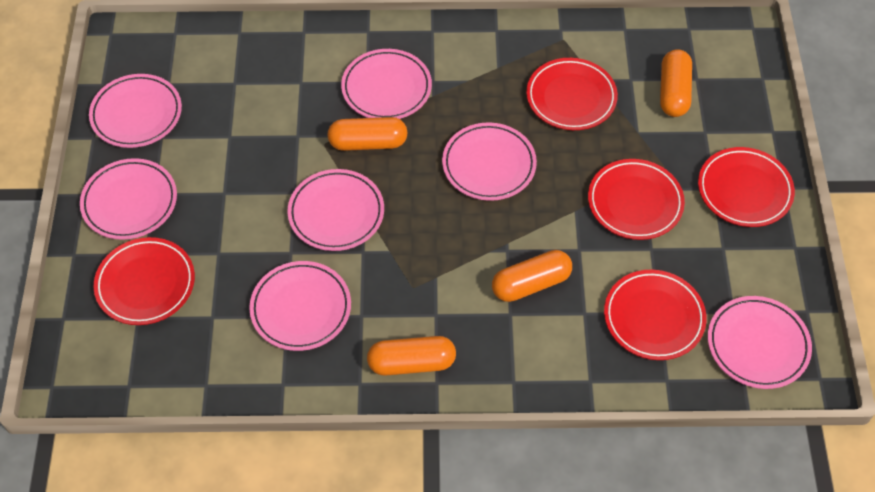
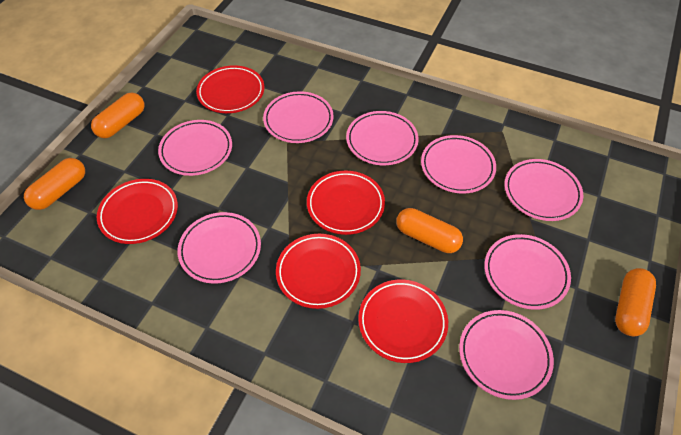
pink plate: 7 -> 8

